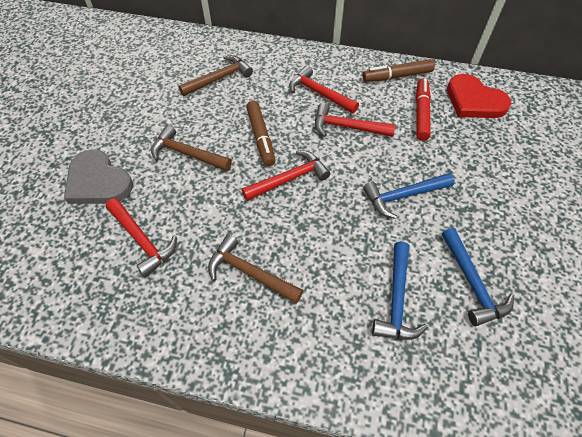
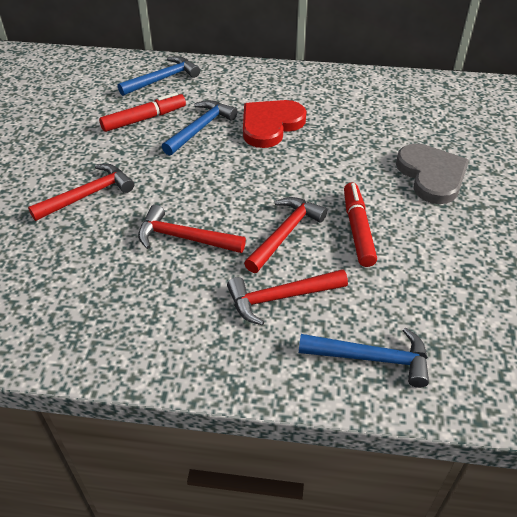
brown hammer: 3 -> 0
brown marker: 2 -> 0
red marker: 1 -> 2

